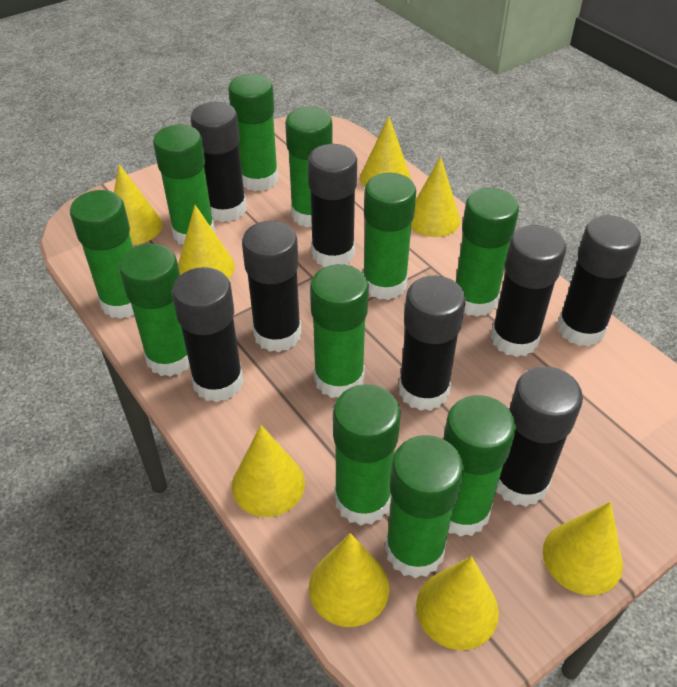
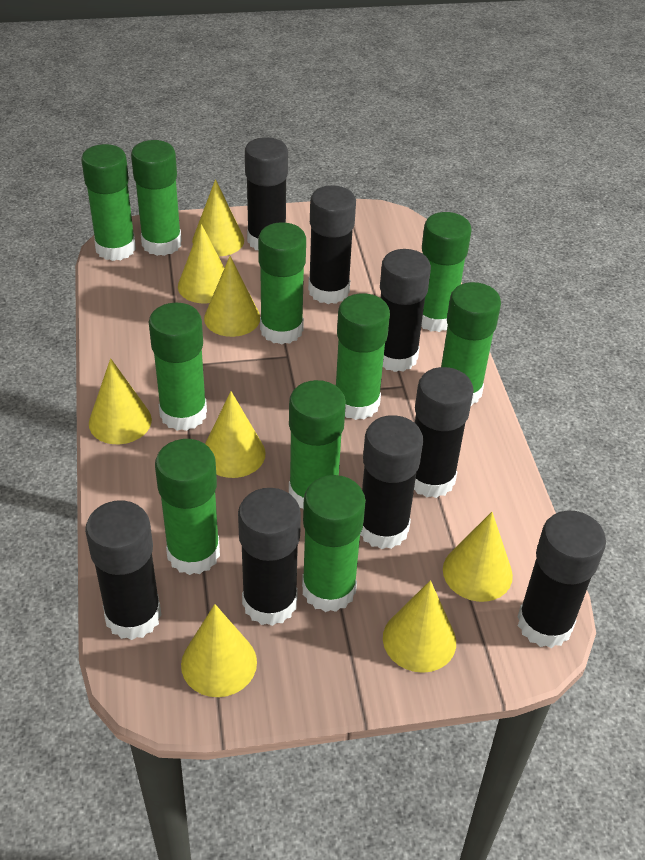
green glue stick: 11 -> 10

